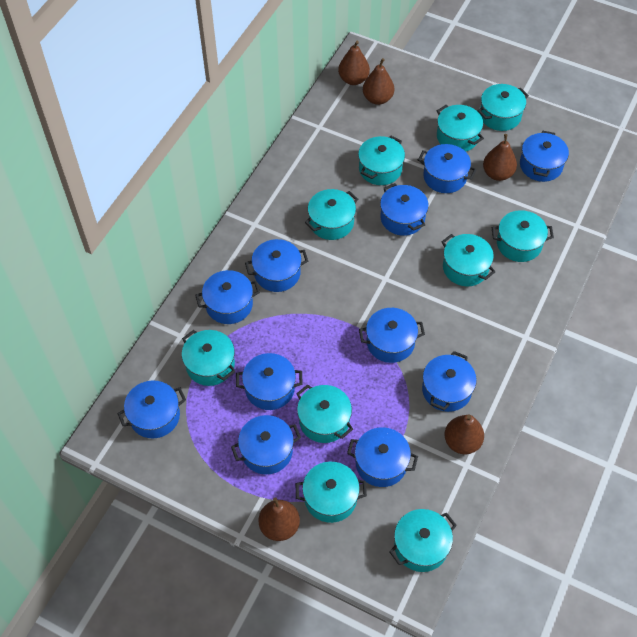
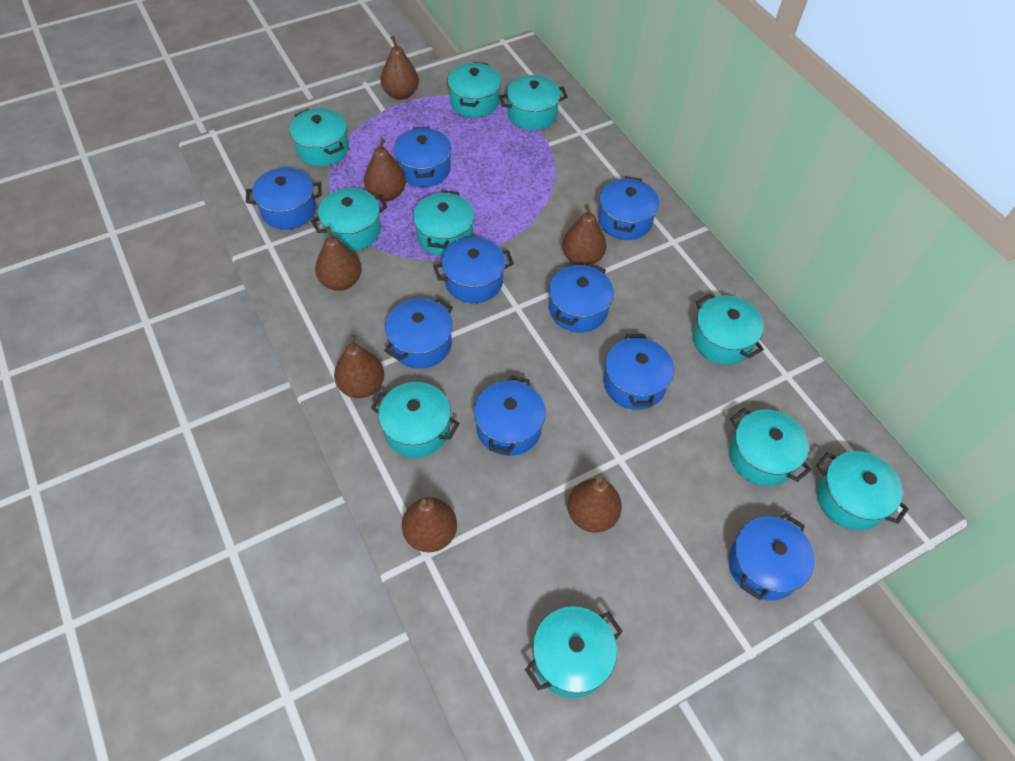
blue pot: 11 -> 9
brown pear: 5 -> 7

